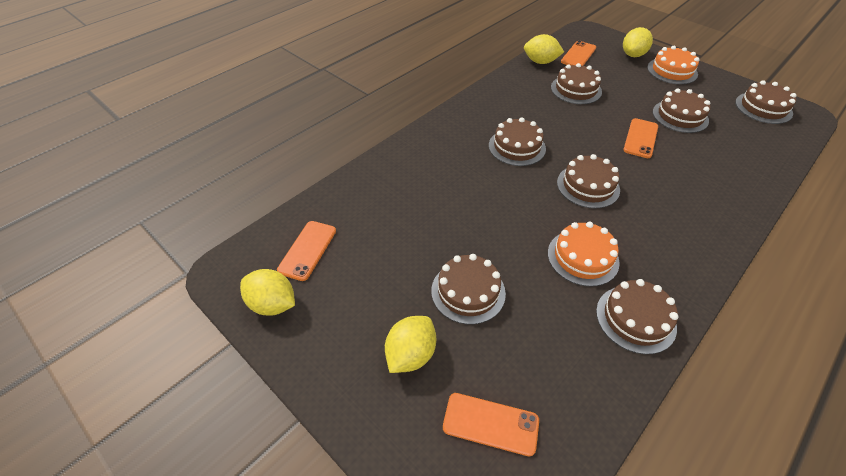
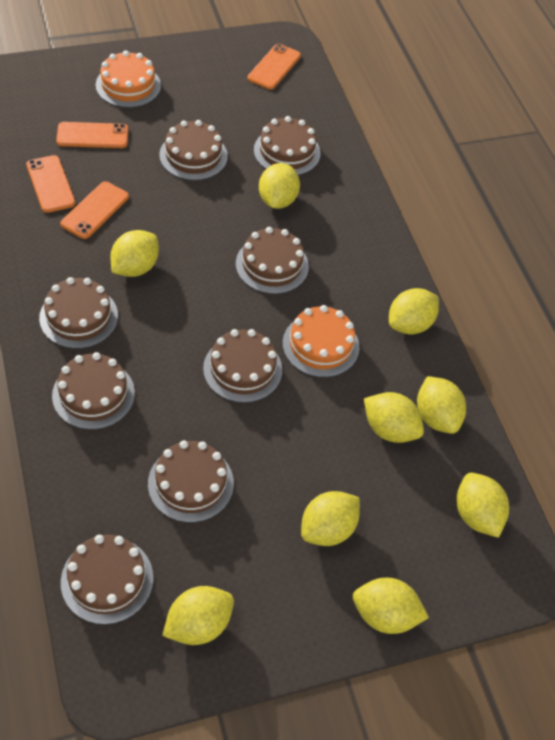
brown cake: 7 -> 8
yellow lemon: 4 -> 9

